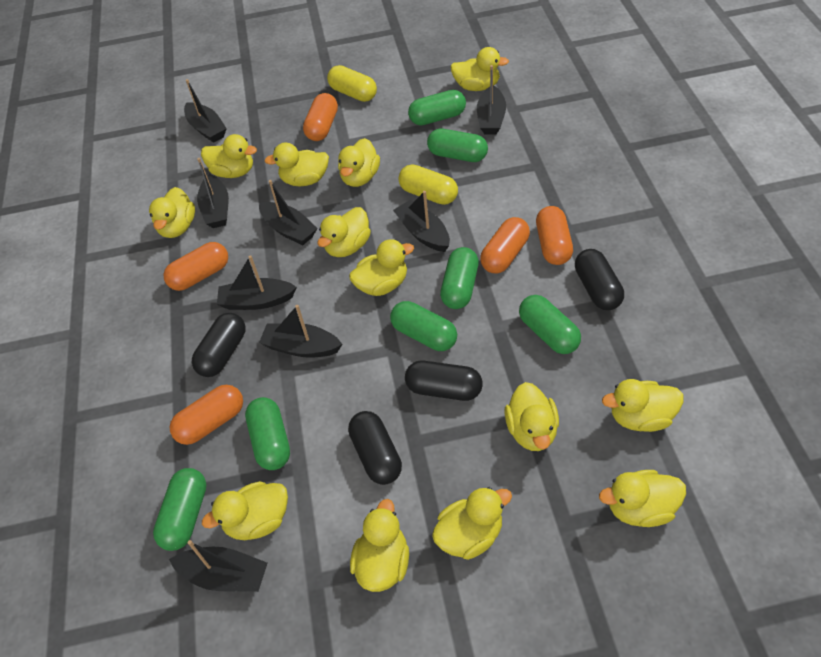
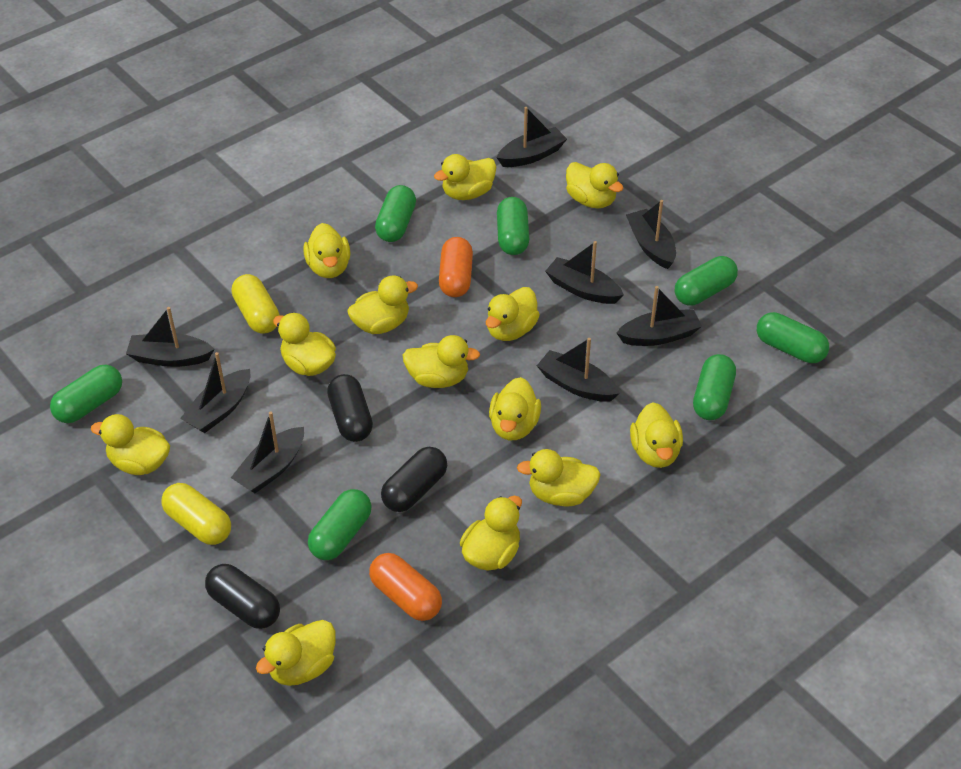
black capsule: 4 -> 3
orange capsule: 5 -> 2

